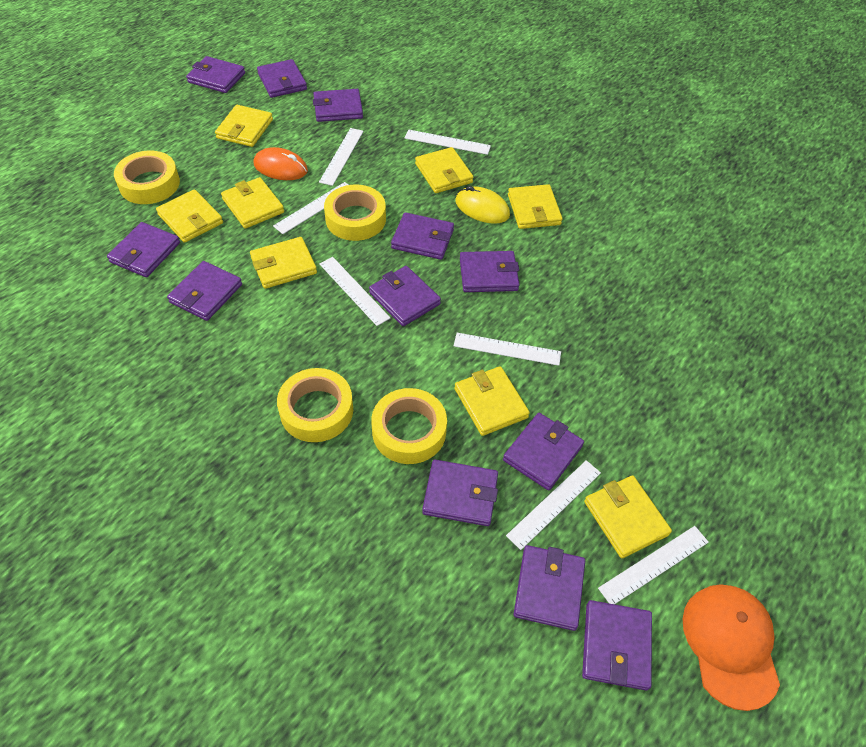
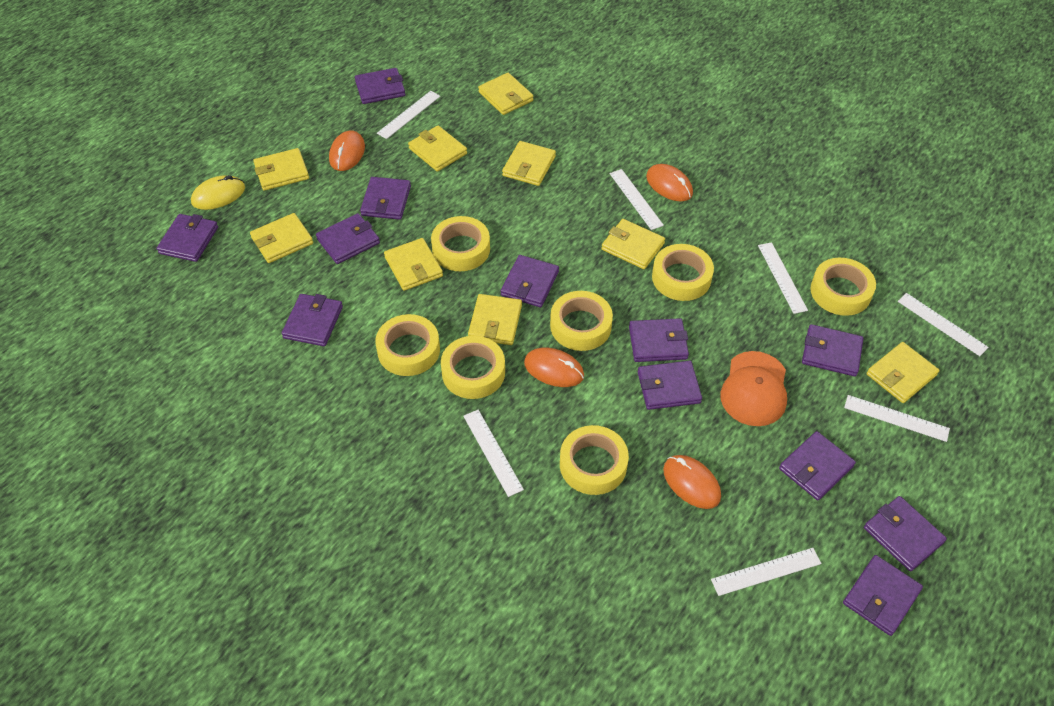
orange mouse: 1 -> 4
yellow tape: 4 -> 7
yellow wallet: 8 -> 9

